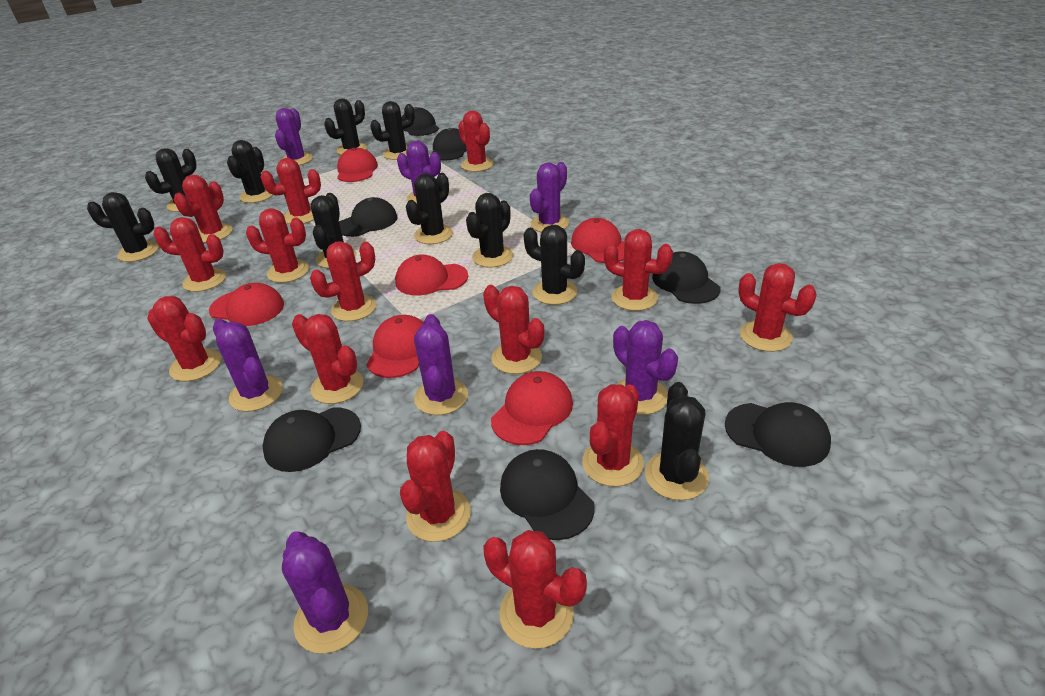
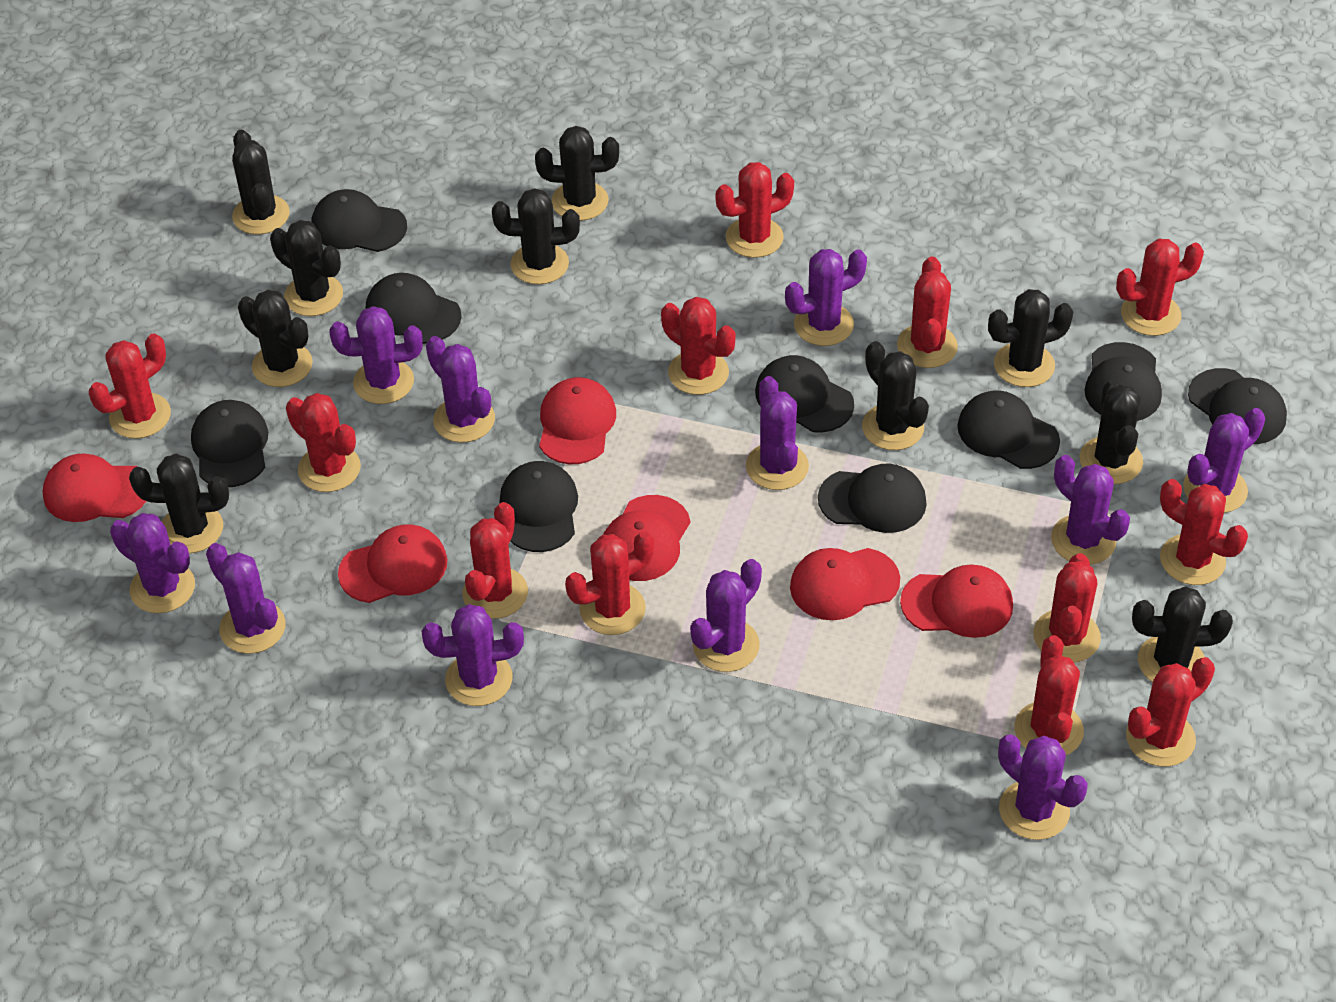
black cap: 7 -> 9
purple cactus: 7 -> 11
red cactus: 14 -> 12

